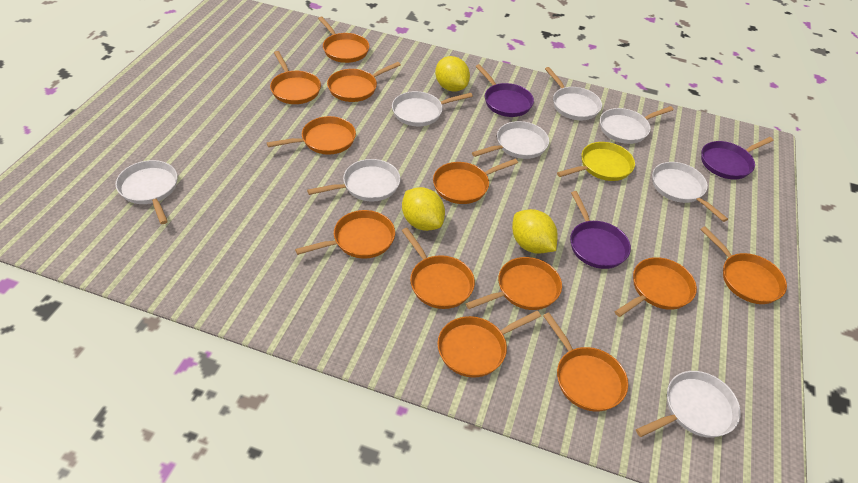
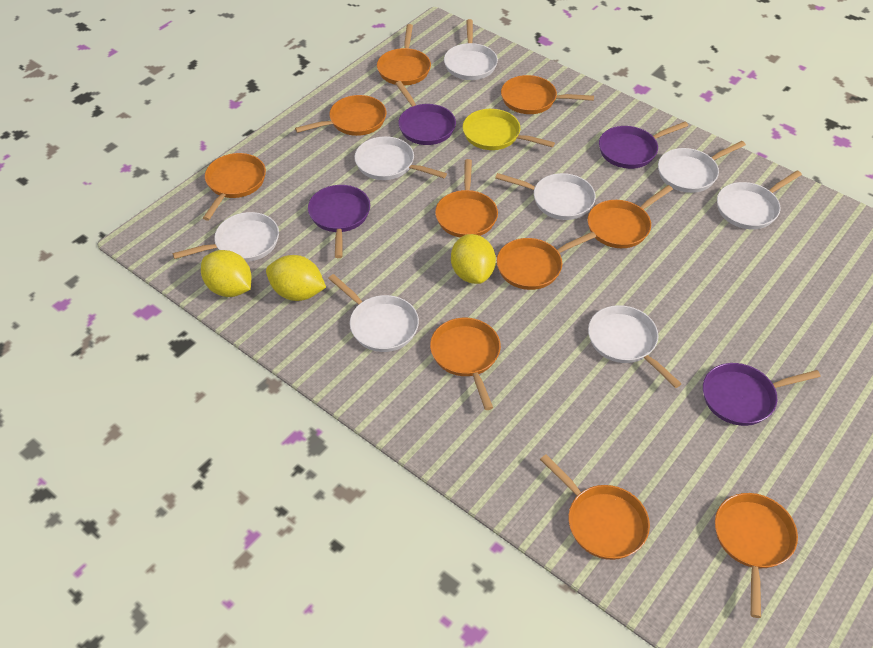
orange pan: 12 -> 10
purple pan: 3 -> 4

